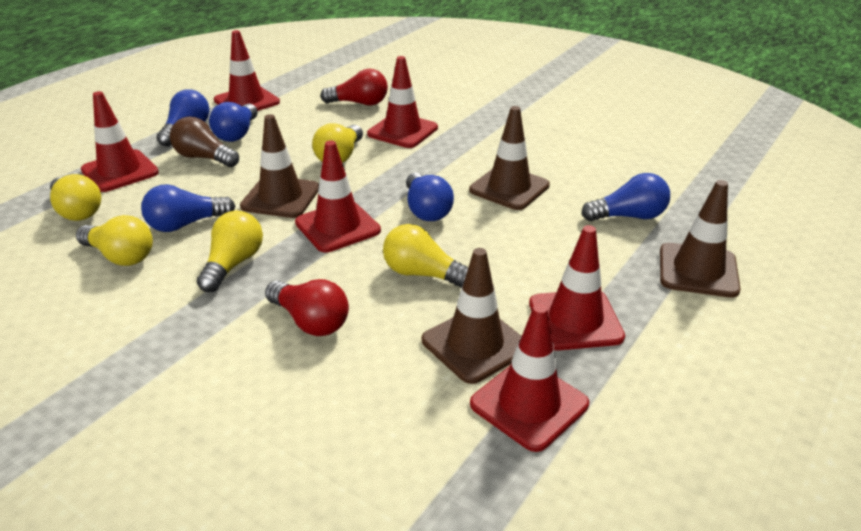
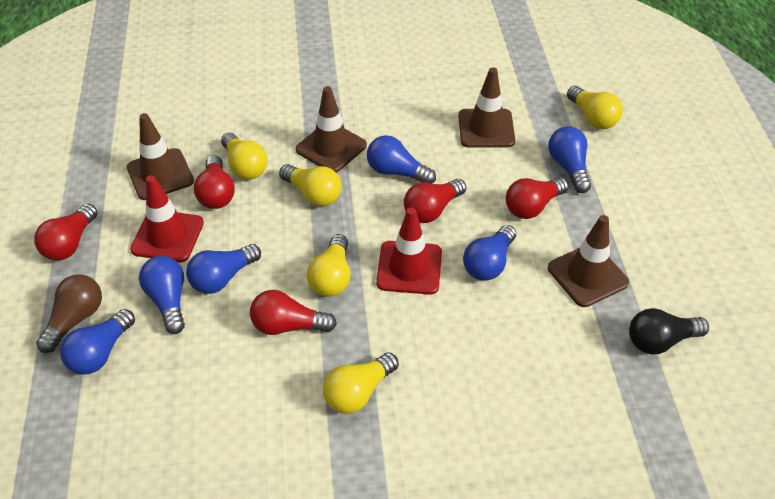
black light bulb: 0 -> 1
blue light bulb: 5 -> 6
red light bulb: 2 -> 5
red traffic cone: 6 -> 2

